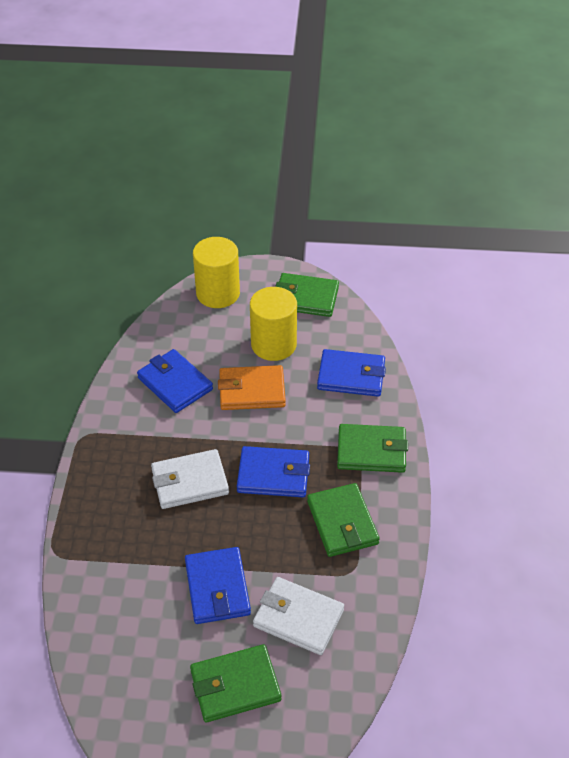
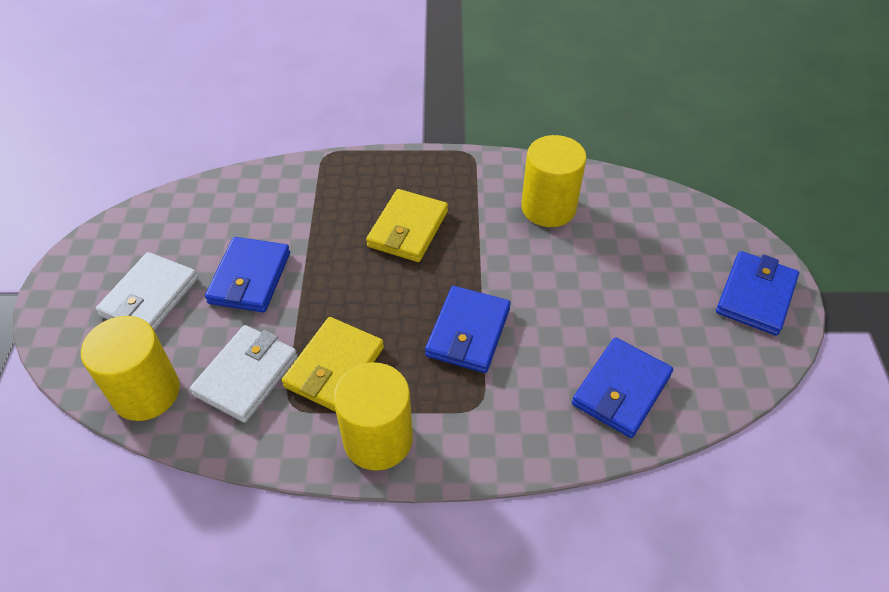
green wallet: 4 -> 0
orange wallet: 1 -> 0
yellow cylinder: 2 -> 3
yellow wallet: 0 -> 2

